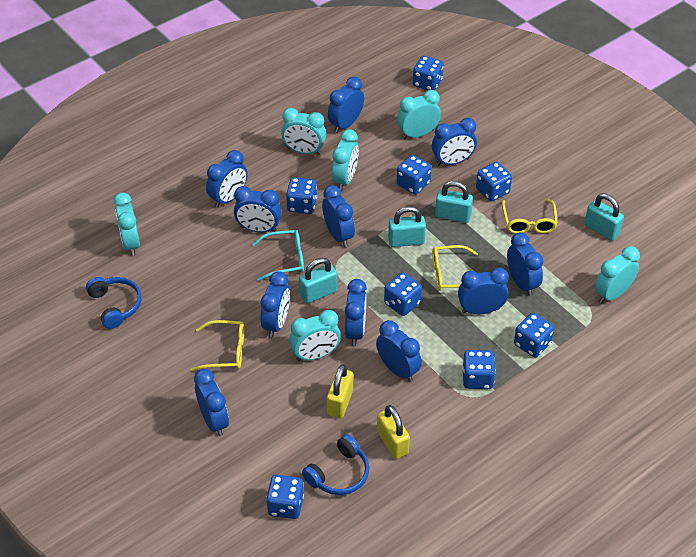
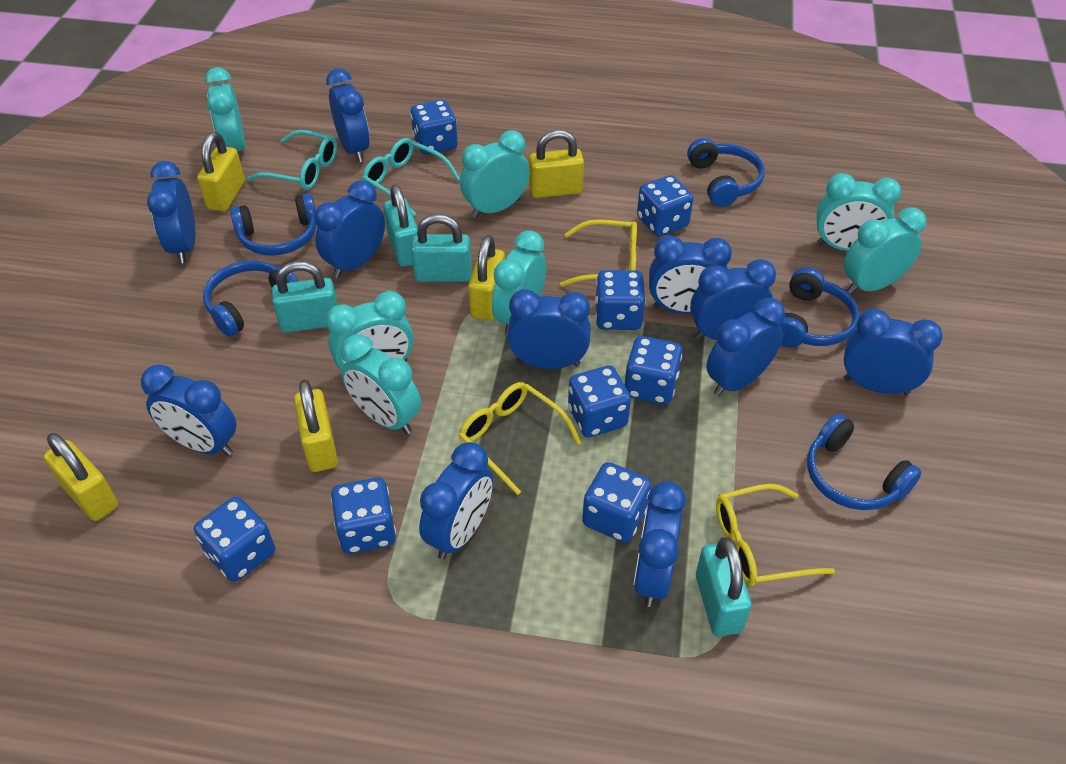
blue headphones: 2 -> 5
turquoise clock: 6 -> 7
turquoise glasses: 1 -> 2
yellow padlock: 2 -> 5

